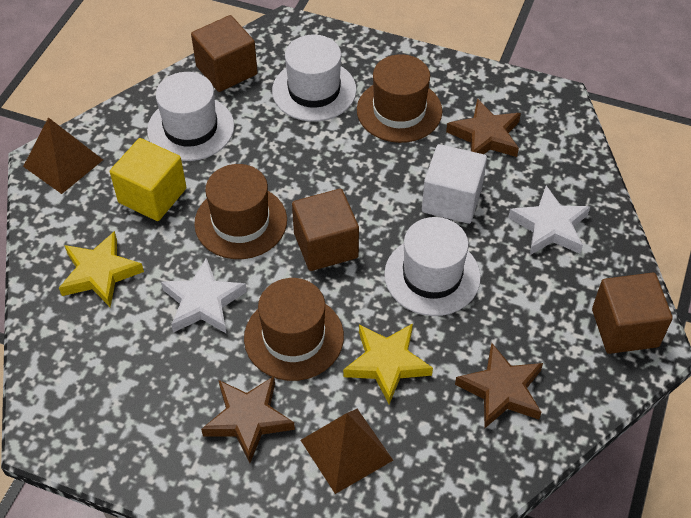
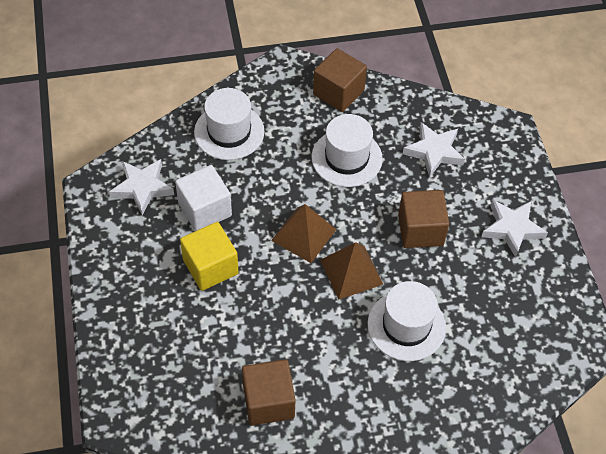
brown hat: 3 -> 0
brown star: 3 -> 0
white star: 2 -> 3
yellow star: 2 -> 0

